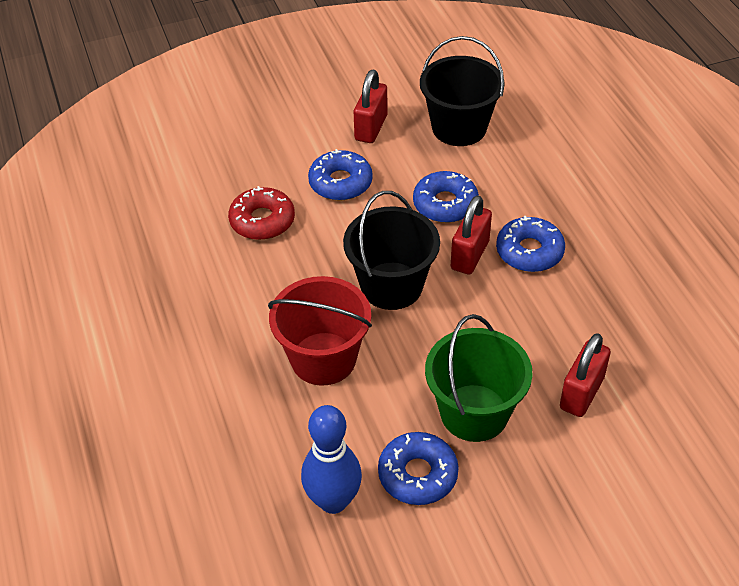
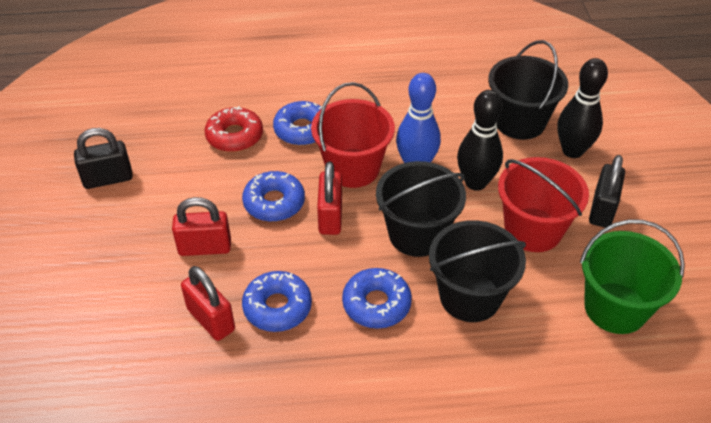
black bowling pin: 0 -> 2
black bucket: 2 -> 3
black padlock: 0 -> 2
red bucket: 1 -> 2

